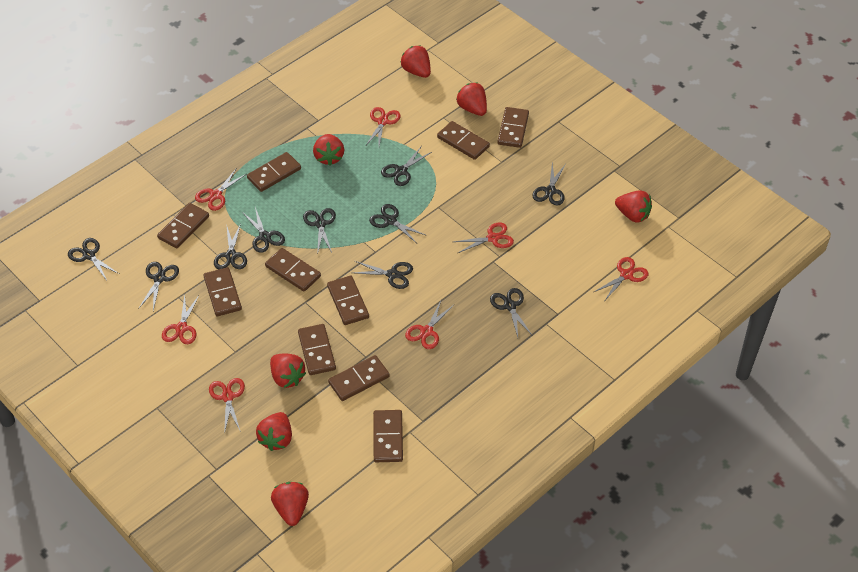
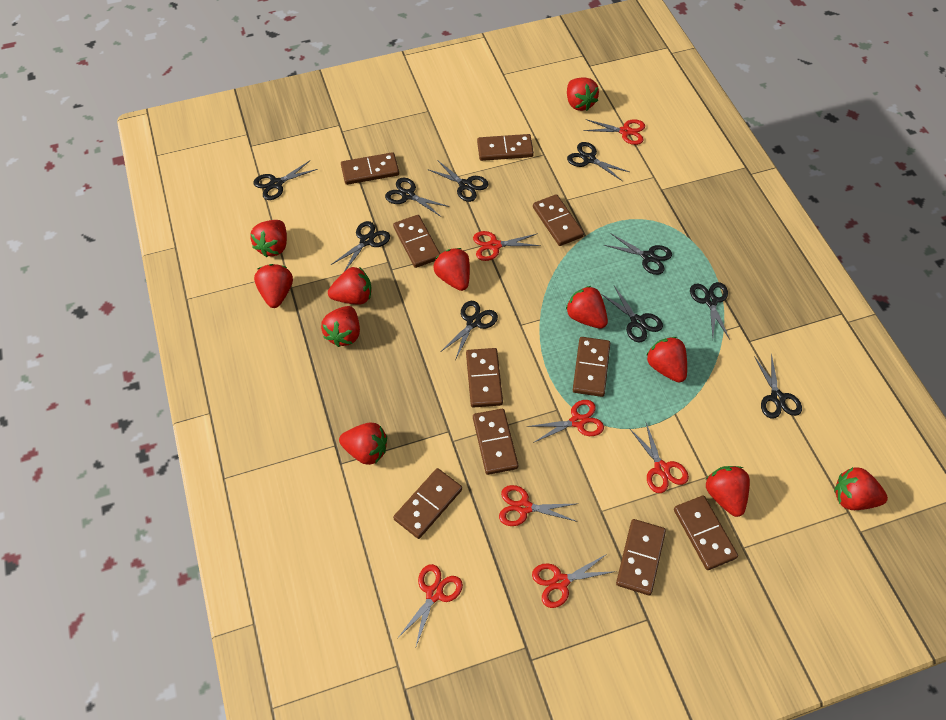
red strawberry: 7 -> 11

